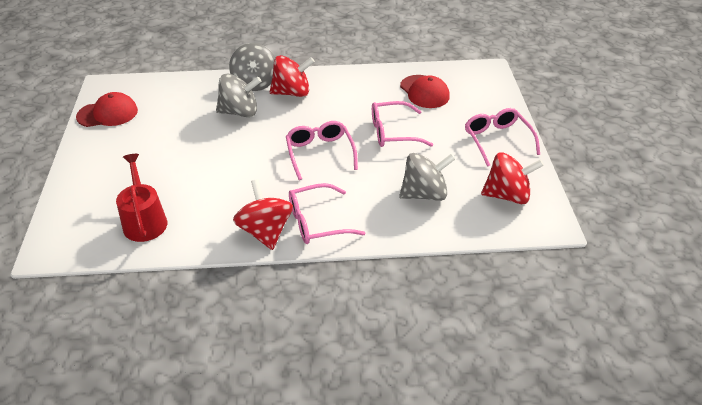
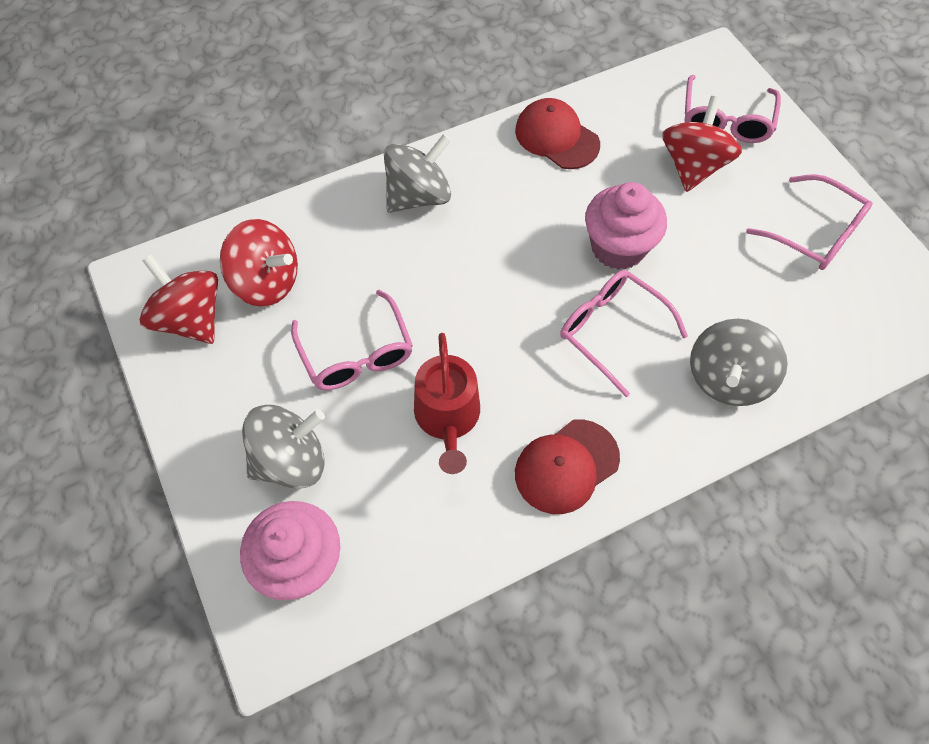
pink cupcake: 0 -> 2

